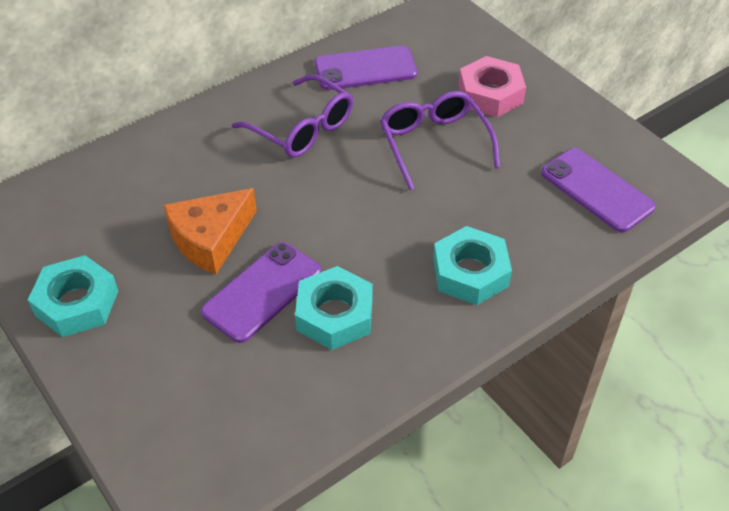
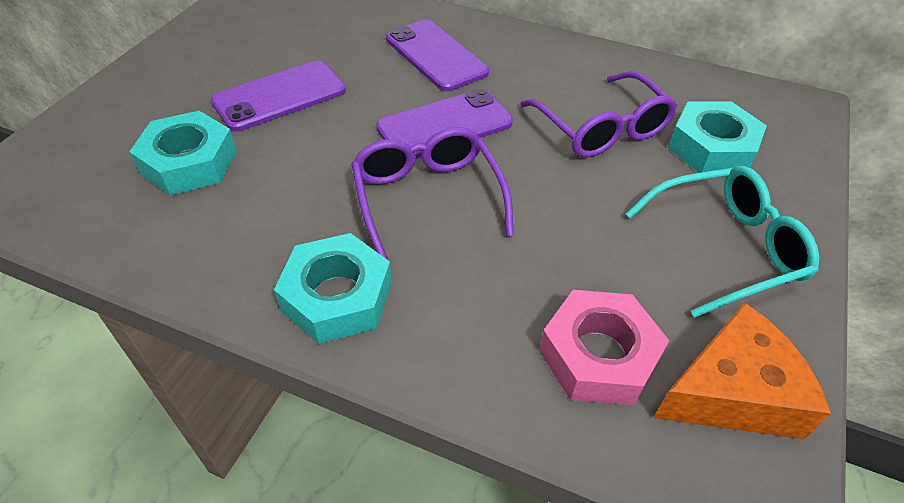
turquoise glasses: 0 -> 1

